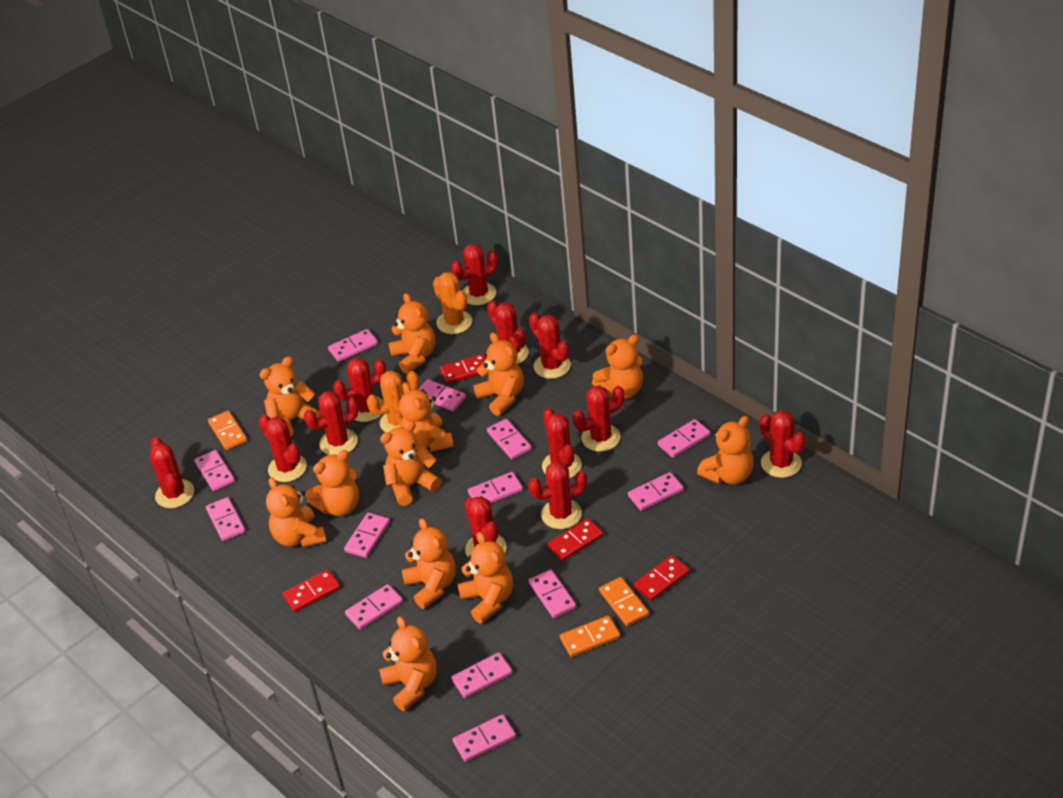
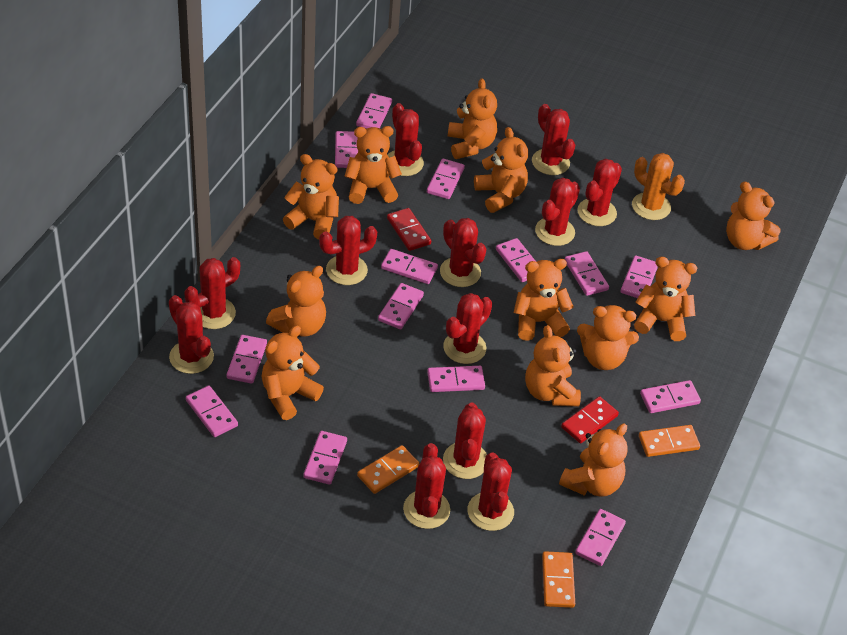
orange cactus: 2 -> 1
pink domino: 13 -> 14
red domino: 4 -> 2

